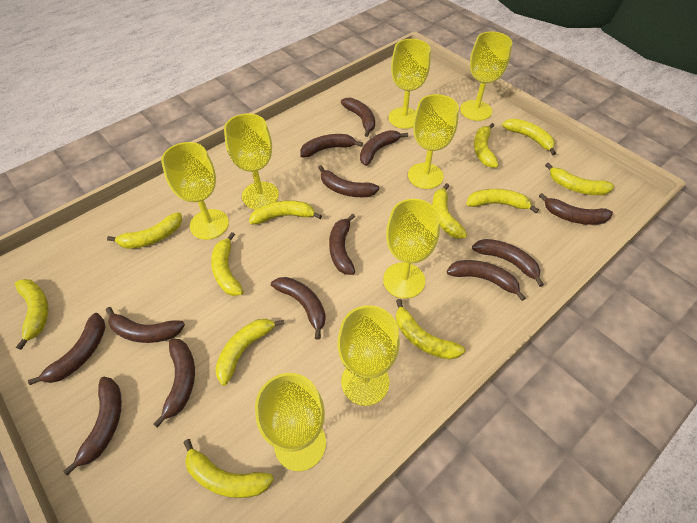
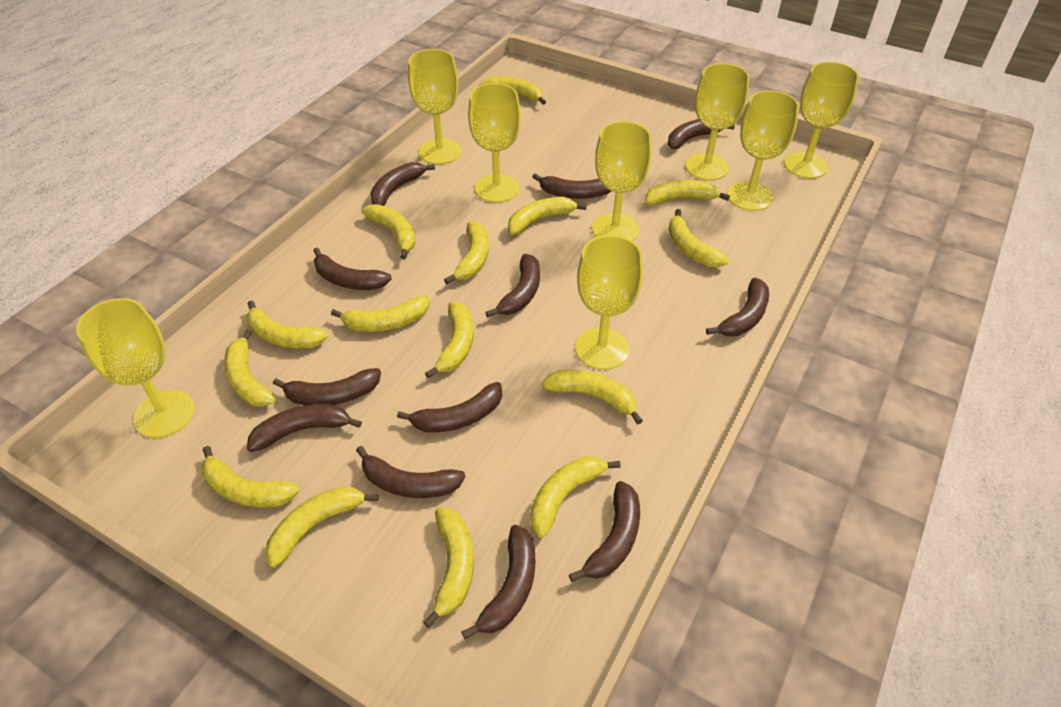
brown banana: 13 -> 12
yellow banana: 12 -> 15

